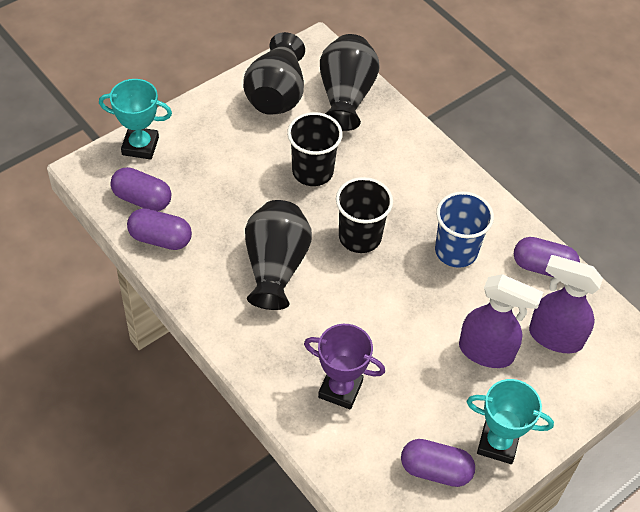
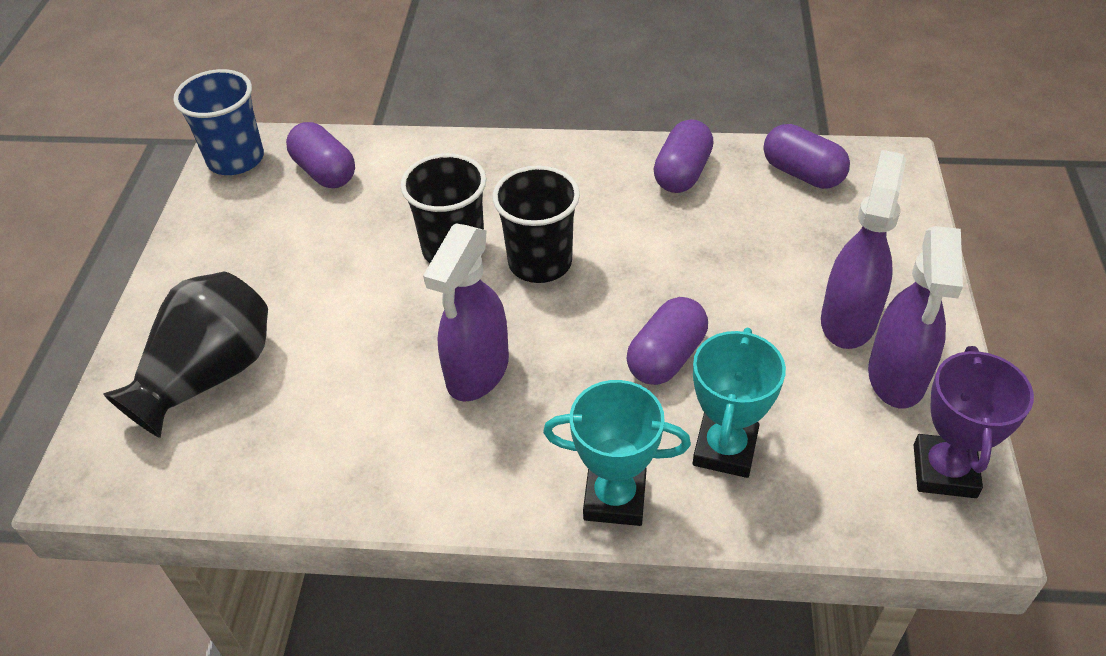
black vase: 3 -> 1
purple spray bottle: 2 -> 3

